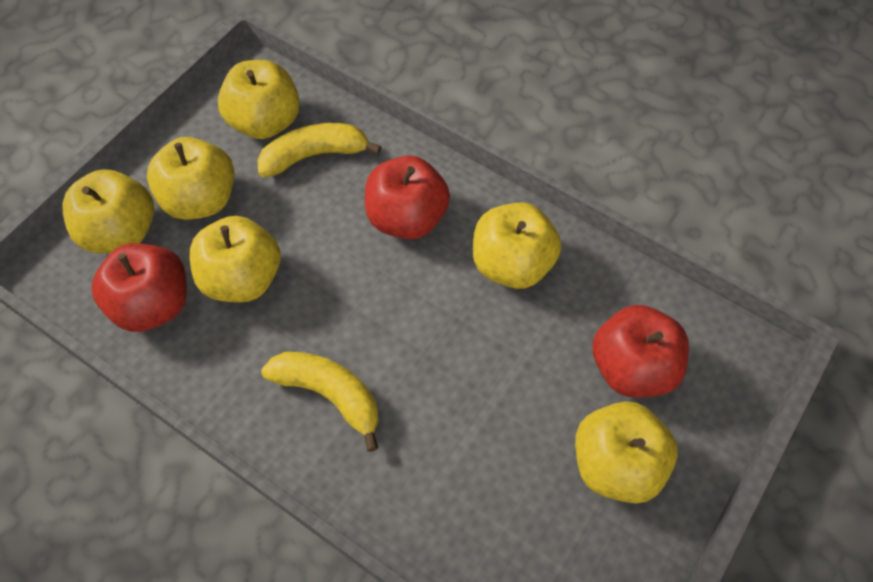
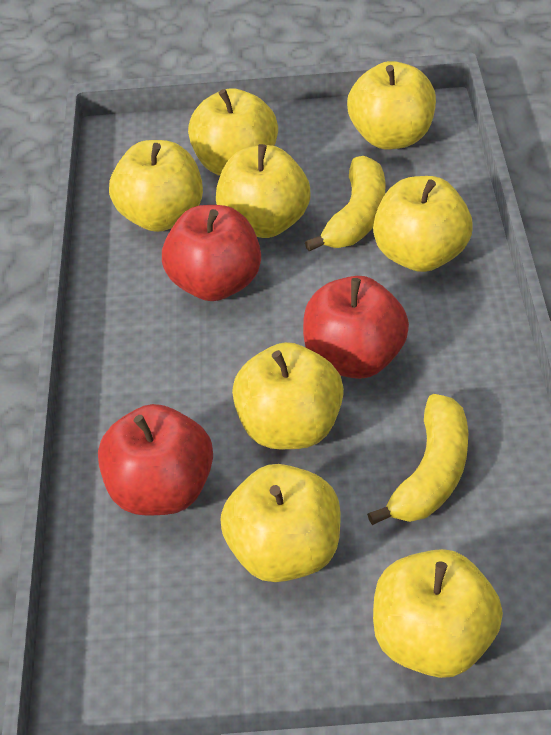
yellow apple: 6 -> 8

